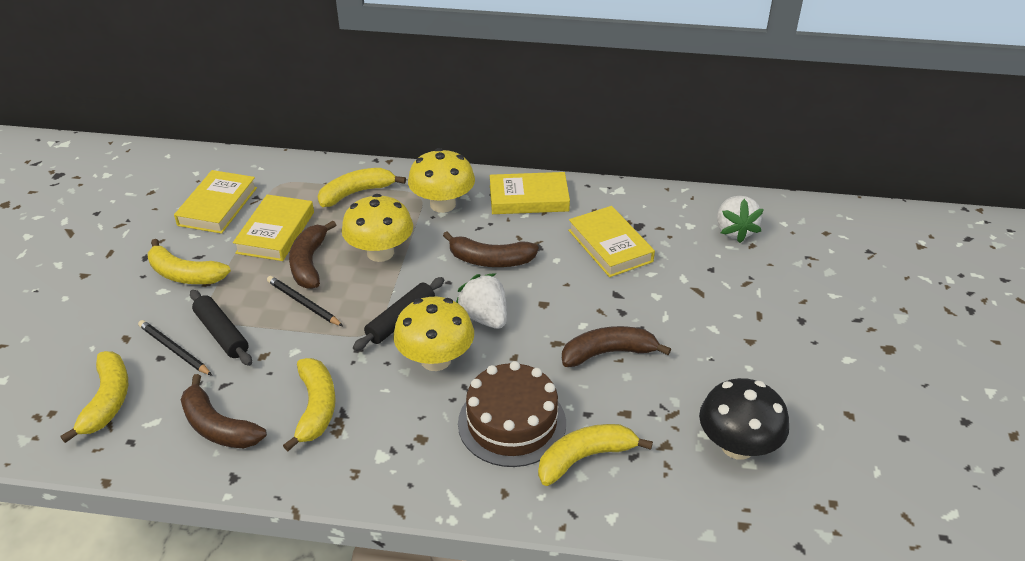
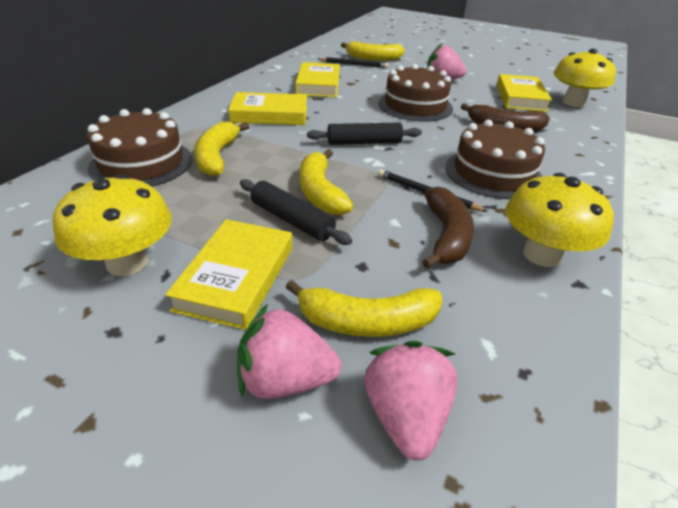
black mushroom: 1 -> 0
brown banana: 4 -> 2
brown cake: 1 -> 3
pink strawberry: 0 -> 3
white strawberry: 2 -> 0
yellow banana: 5 -> 4

